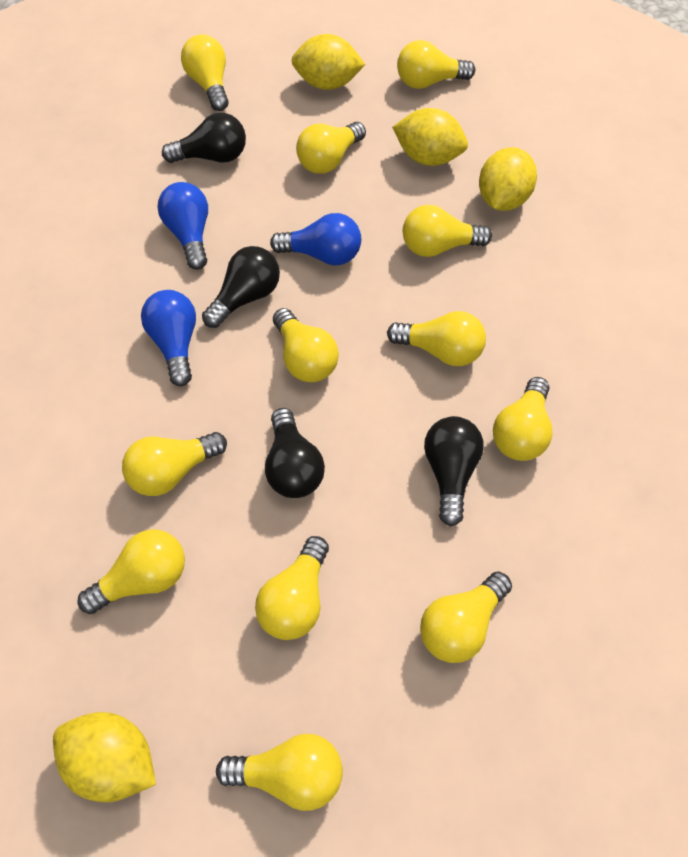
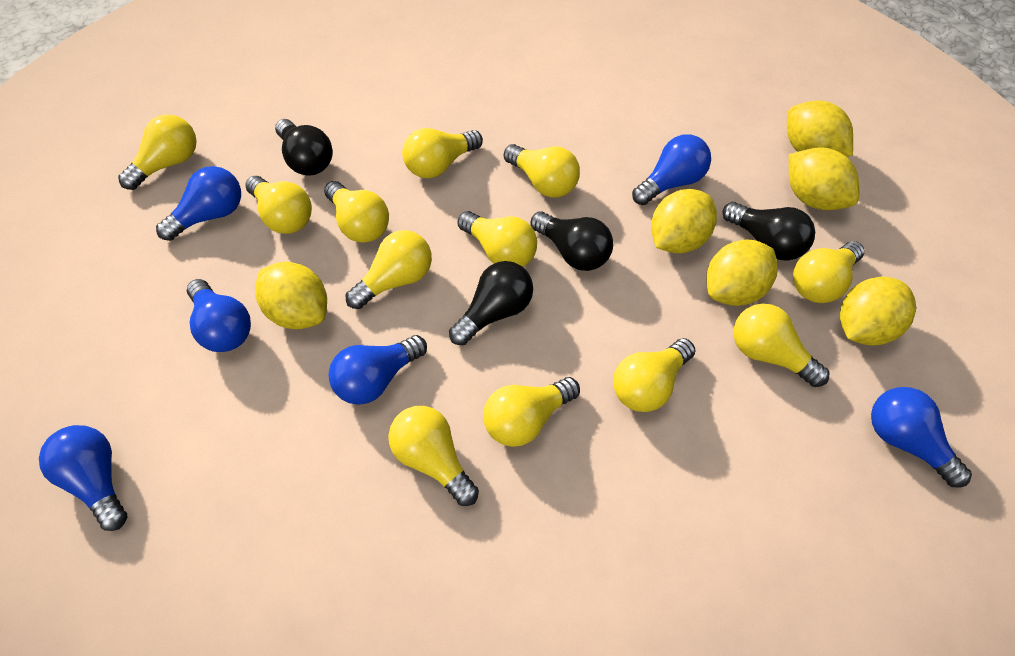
blue light bulb: 3 -> 6
yellow lemon: 4 -> 6

